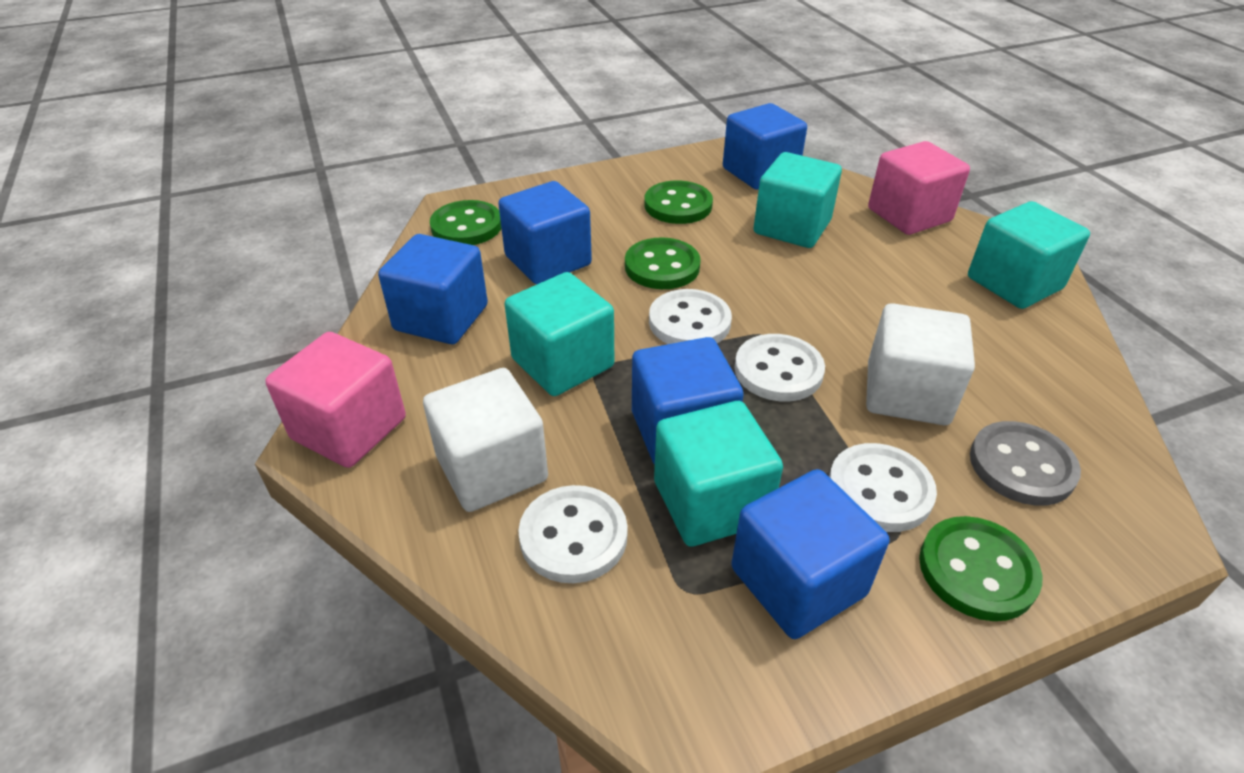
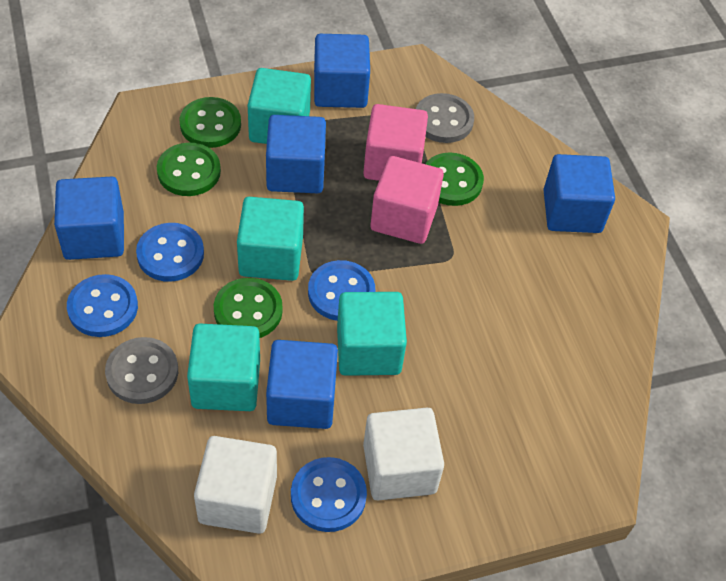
blue button: 0 -> 4
grey button: 1 -> 2
white button: 4 -> 0

